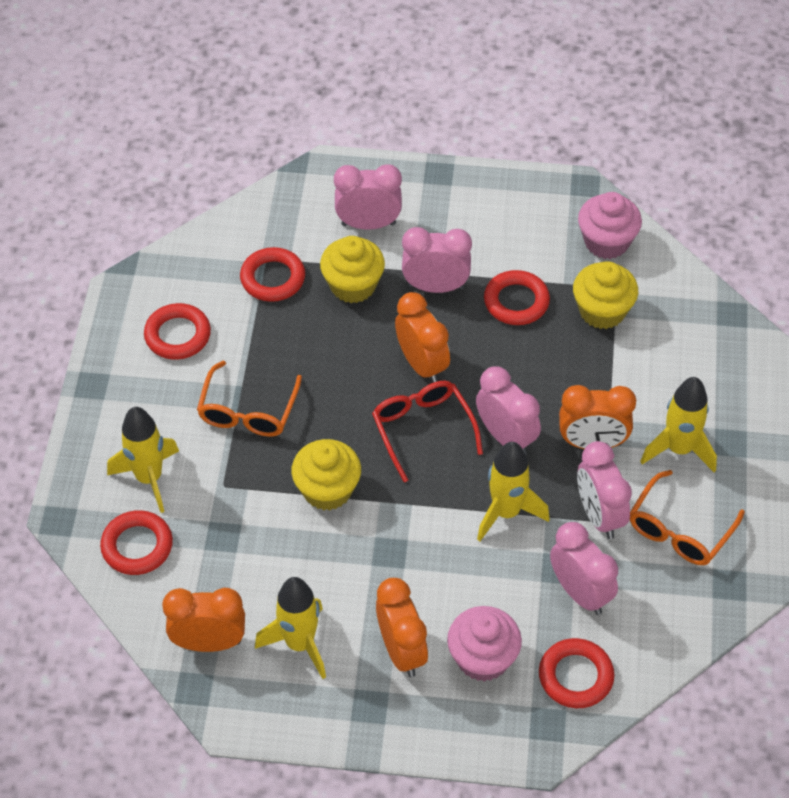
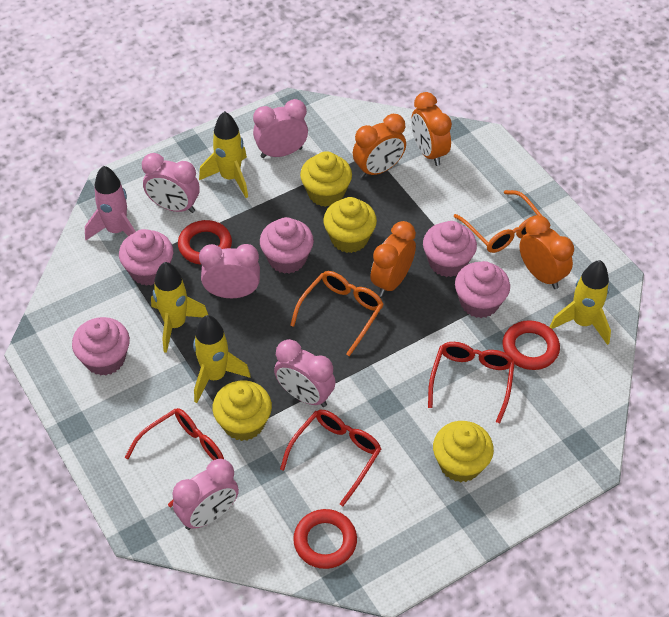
pink cupcake: 2 -> 5
pink rocket: 0 -> 1
red glasses: 1 -> 3
red ring: 5 -> 3
yellow cupcake: 3 -> 4

